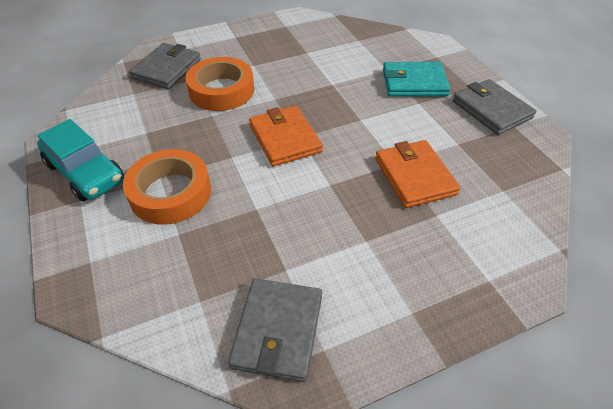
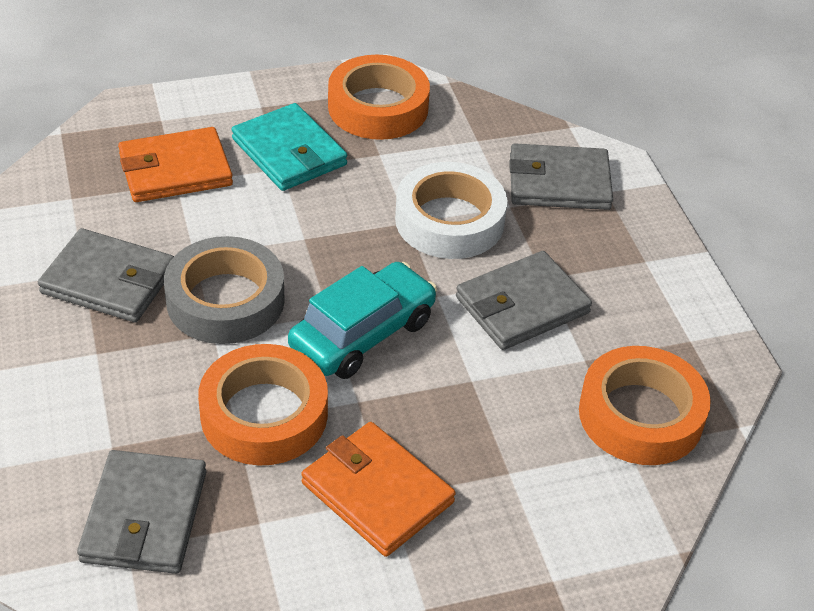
grey tape: 0 -> 1
grey wallet: 3 -> 4
orange tape: 2 -> 3
white tape: 0 -> 1

